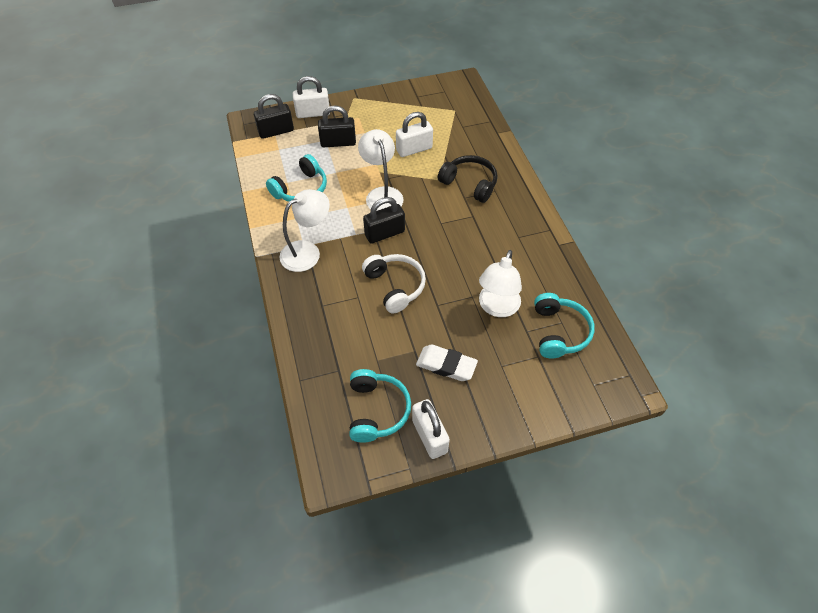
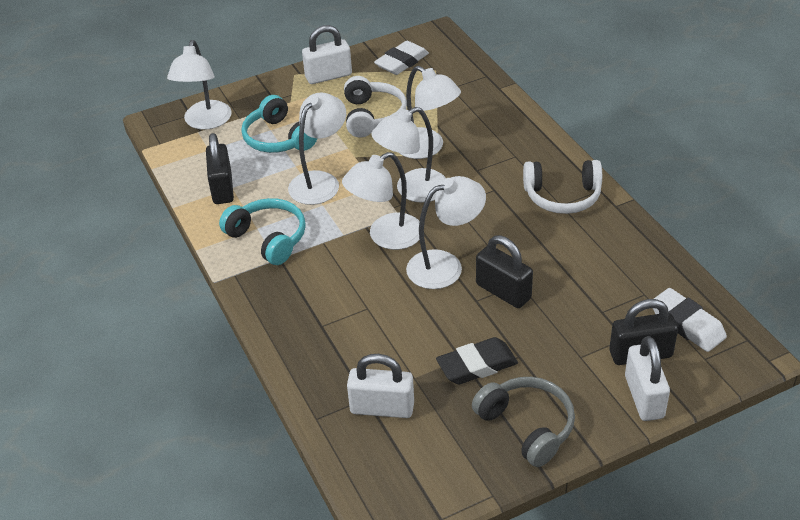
black eraser: 0 -> 1
black headphones: 1 -> 0
grey headphones: 0 -> 1
turquoise headphones: 3 -> 2
white eraser: 1 -> 2
white headphones: 1 -> 2
white lamp: 3 -> 6

